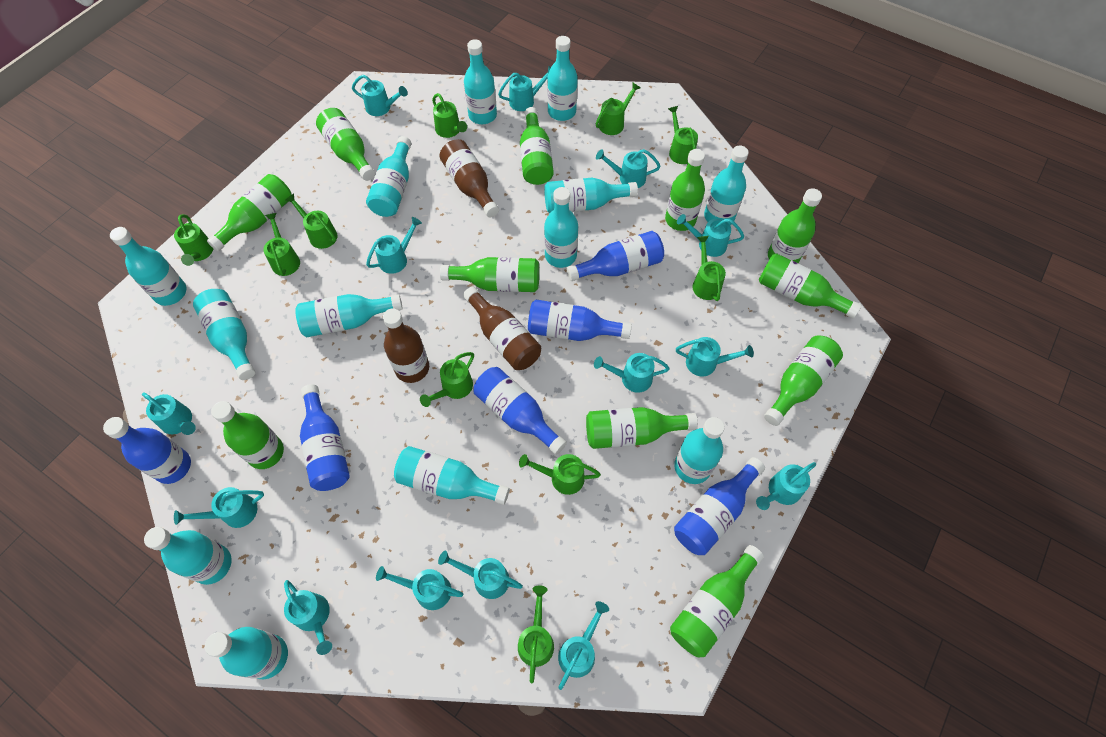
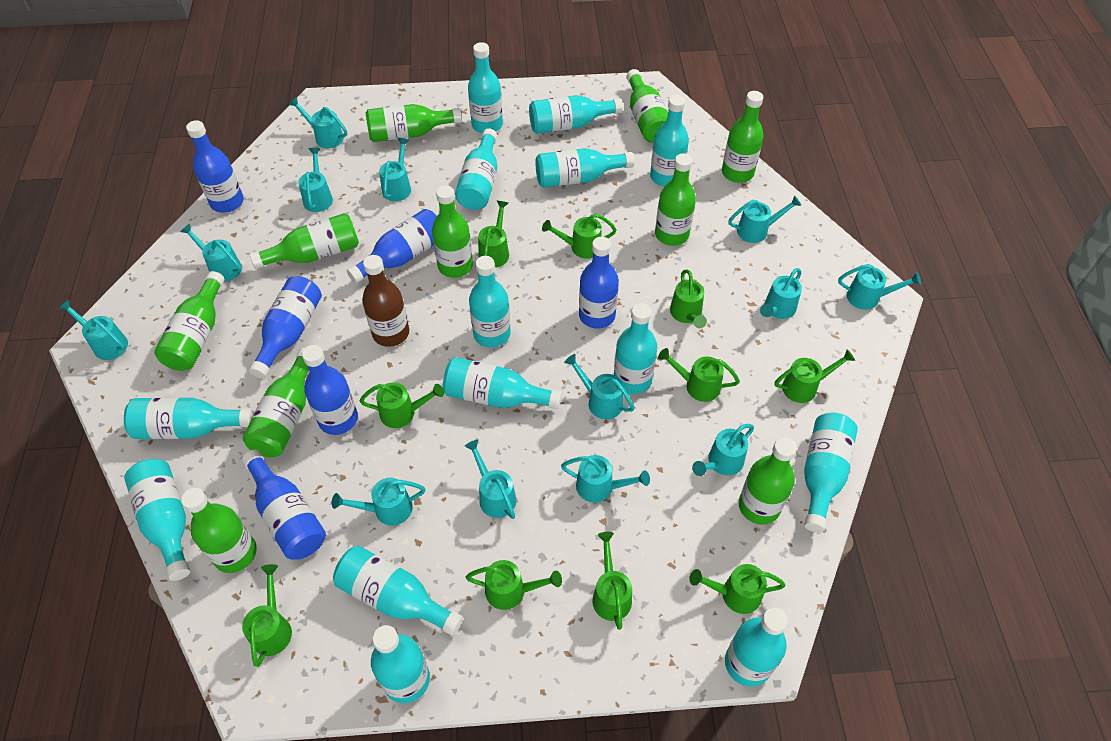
brown bottle: 3 -> 1
green bottle: 11 -> 10
turquoise bottle: 13 -> 14
turquoise watering can: 14 -> 13

